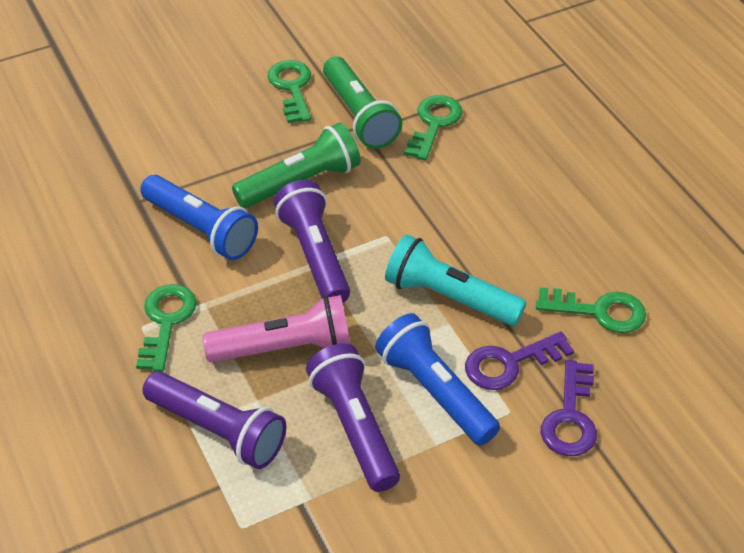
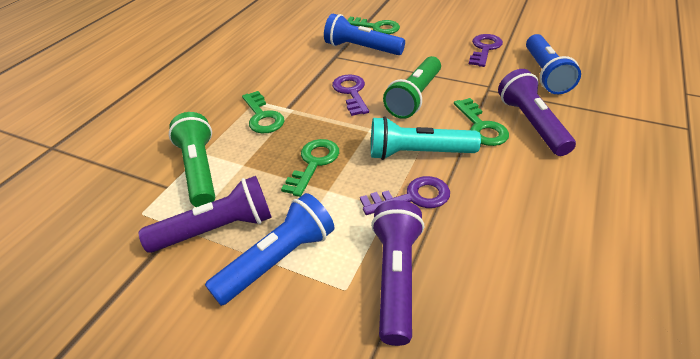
blue flashlight: 2 -> 3
pink flashlight: 1 -> 0
purple key: 2 -> 3

